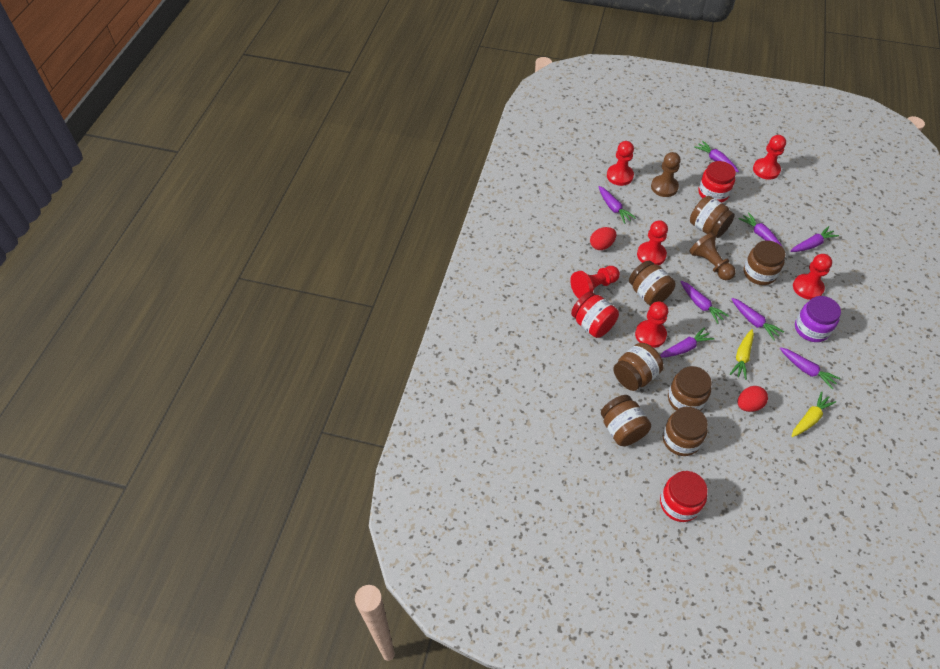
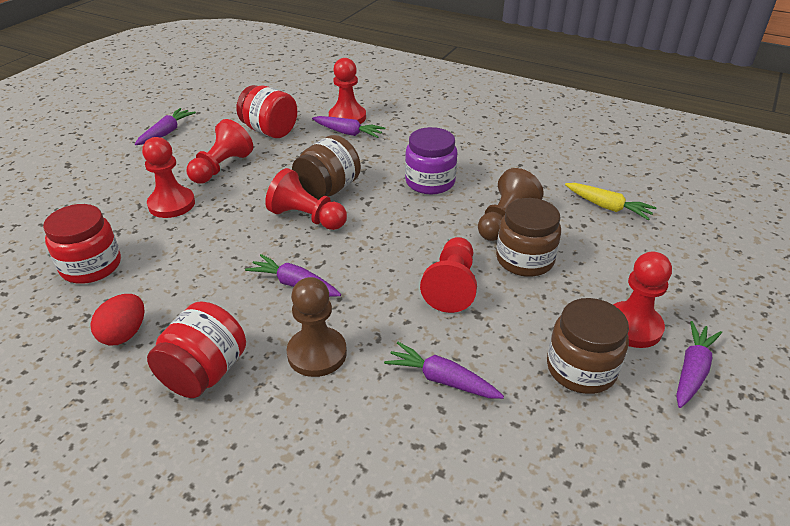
brown jar: 7 -> 3
purple carrot: 8 -> 5
red egg: 2 -> 1
yellow carrot: 2 -> 1

